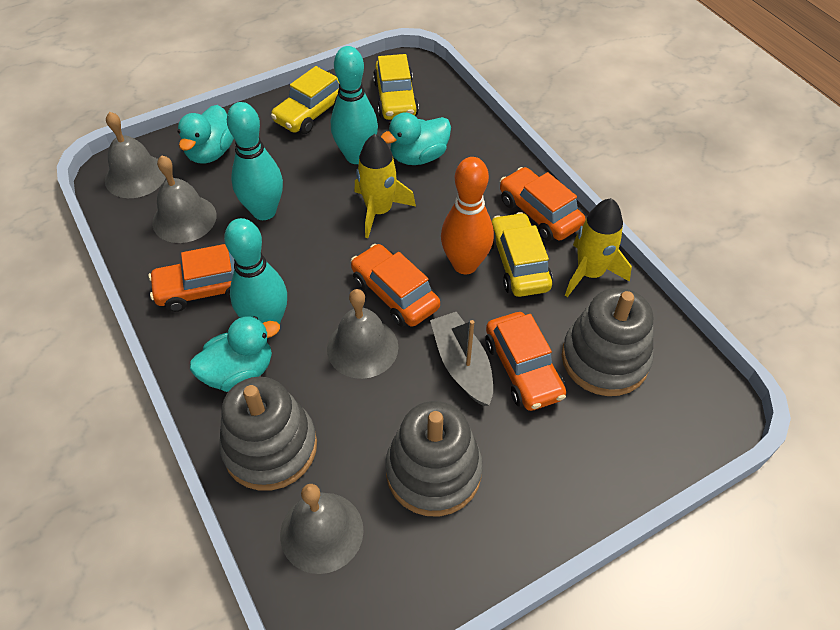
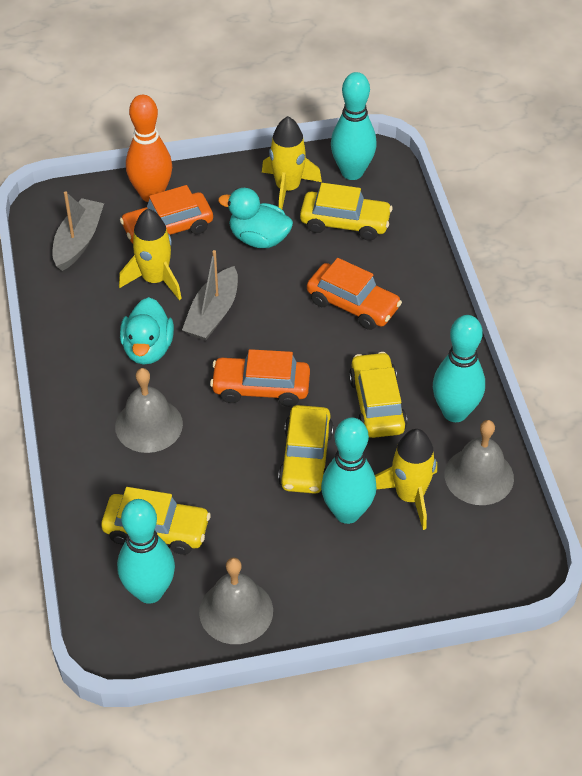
grey bell: 4 -> 3
grey boat: 1 -> 2
grey stacking toy: 3 -> 0
orange car: 4 -> 3
turquoise bowling pin: 3 -> 4
turquoise duck: 3 -> 2
yellow car: 3 -> 4
yellow rocket: 2 -> 3

